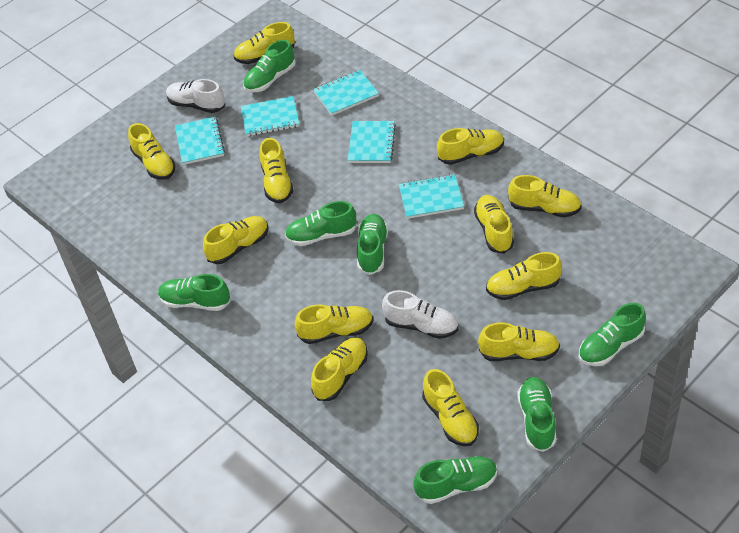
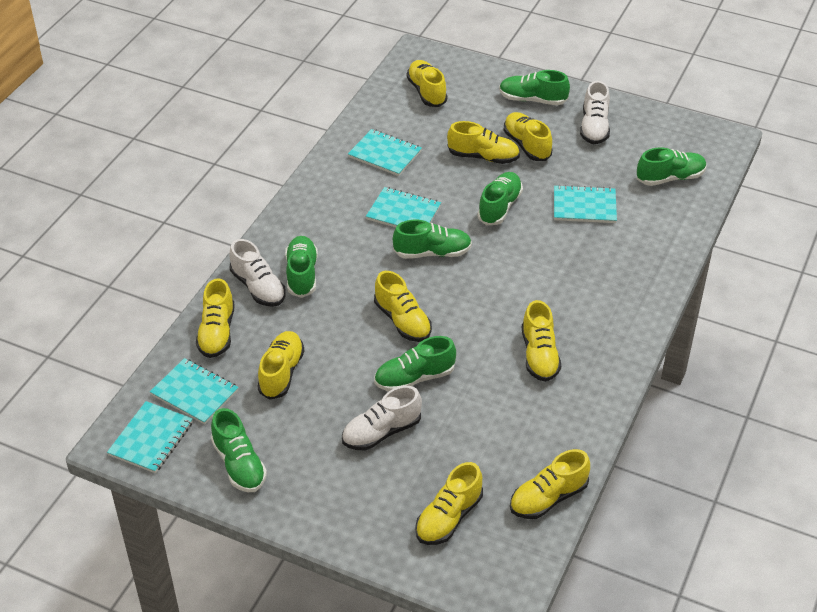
white shoe: 2 -> 3
yellow shoe: 12 -> 9

